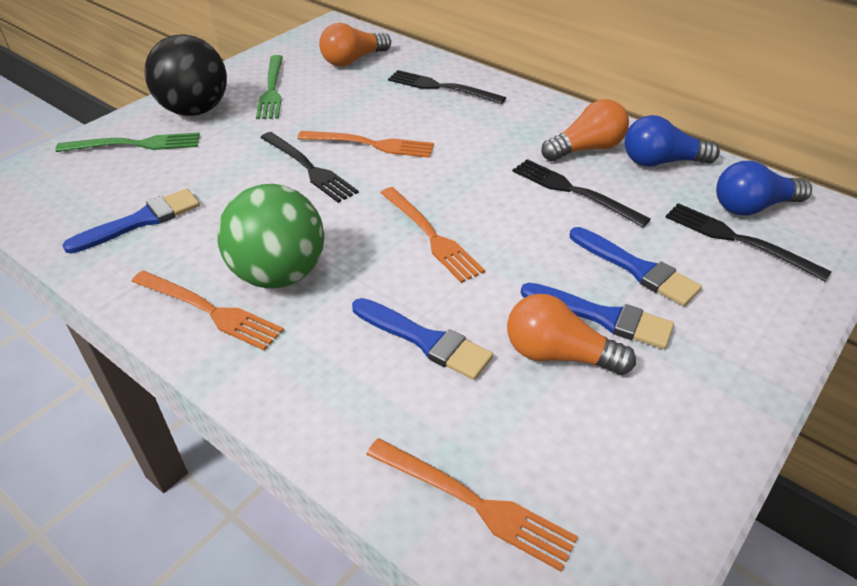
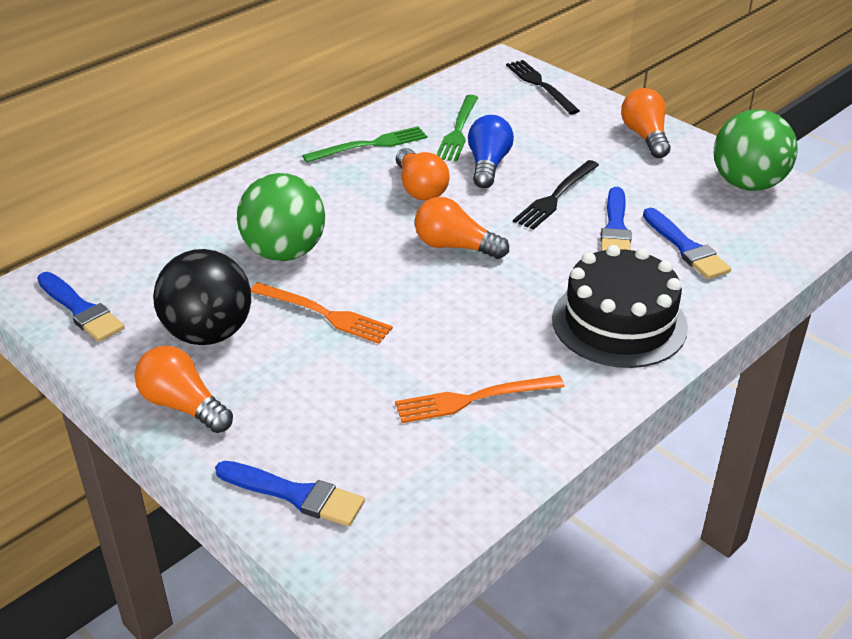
black cake: 0 -> 1
black fork: 4 -> 2
blue light bulb: 2 -> 1
green ball: 1 -> 2
orange fork: 4 -> 2
orange light bulb: 3 -> 4

